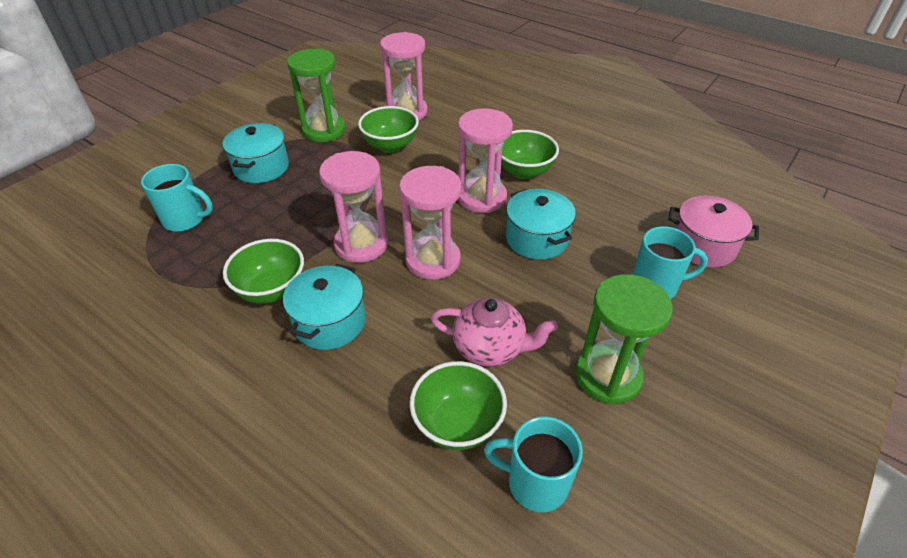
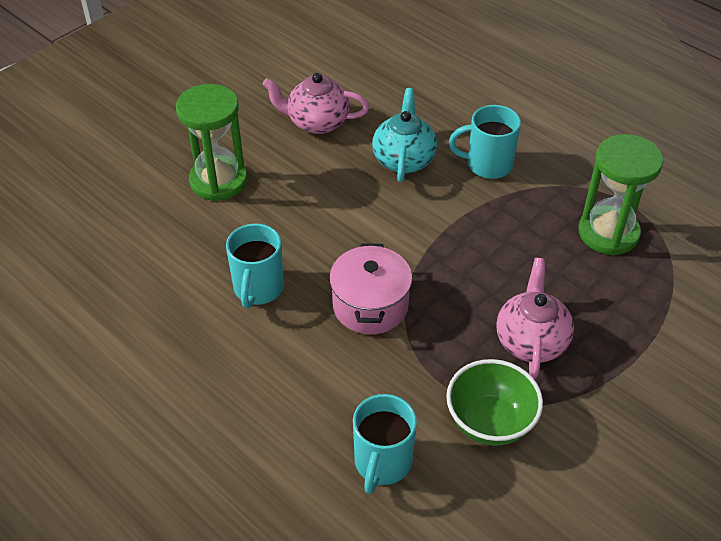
green bowl: 4 -> 1
pink hourglass: 4 -> 0
pink teapot: 1 -> 2
turquoise pot: 3 -> 0
turquoise teapot: 0 -> 1

